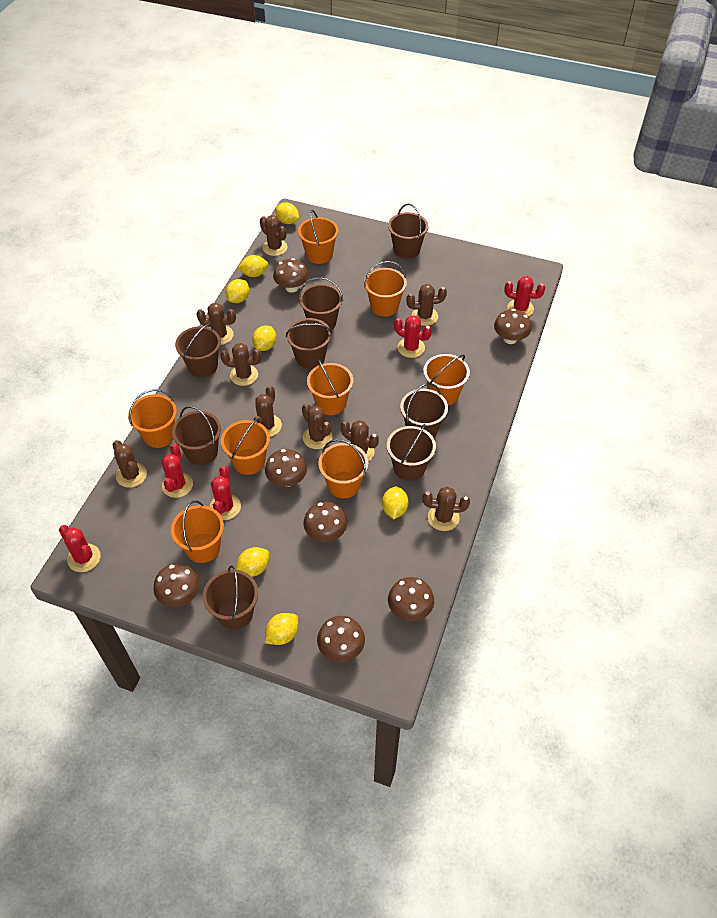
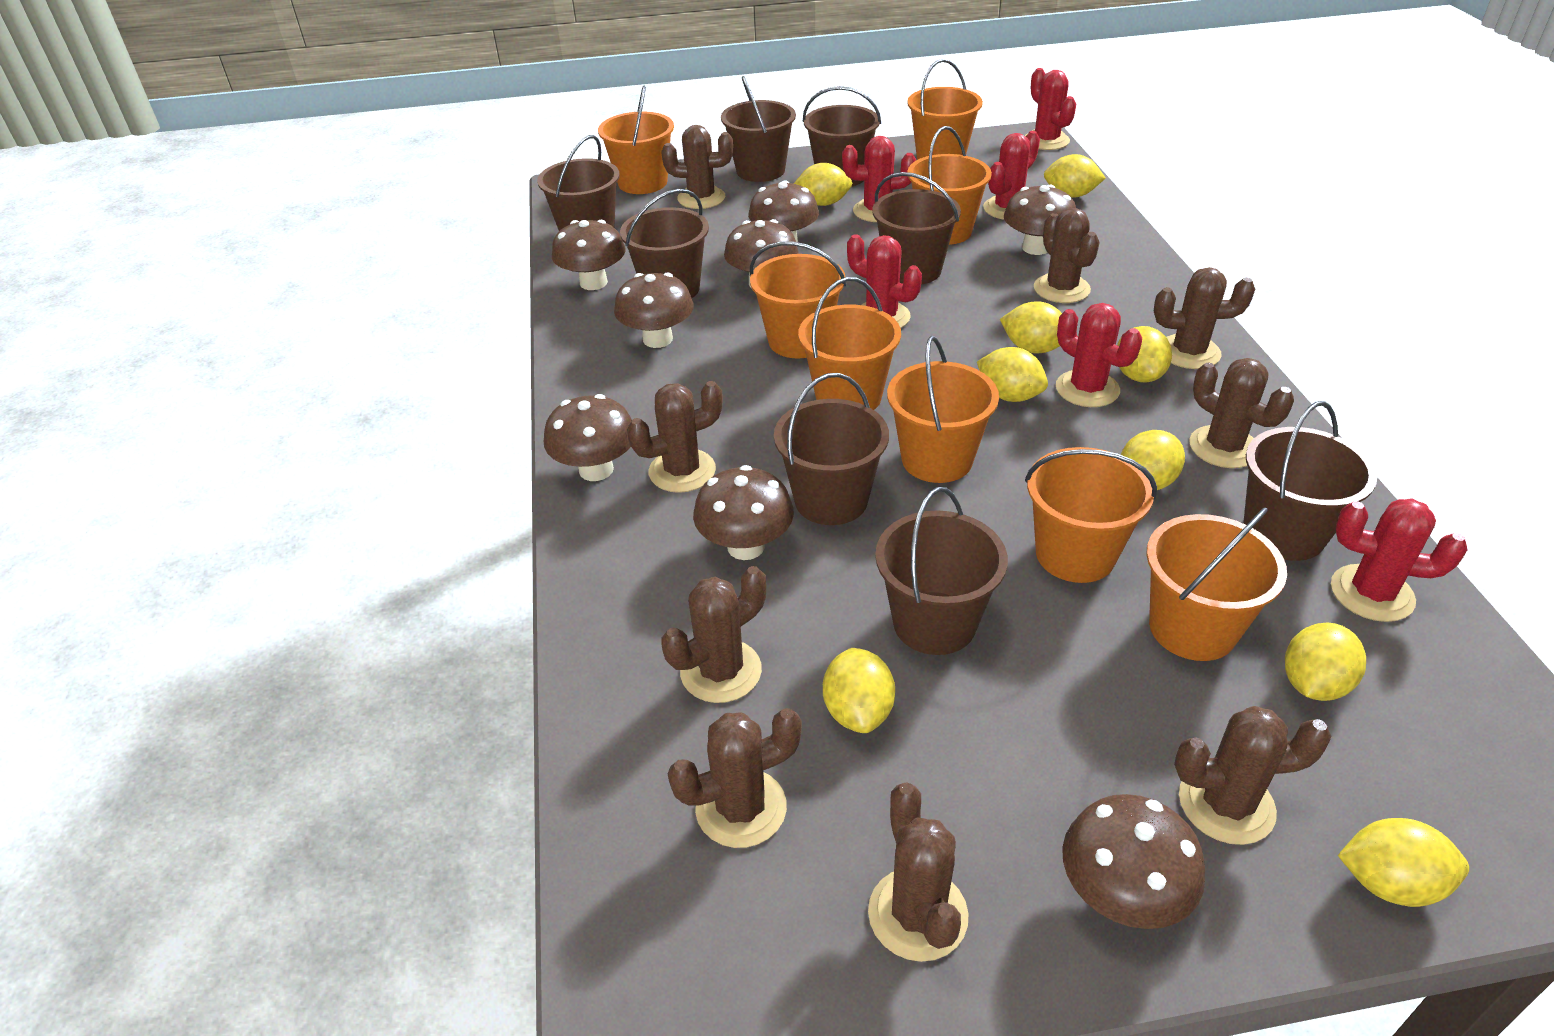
brown mushroom: 7 -> 8
red cactus: 5 -> 6
yellow lemon: 7 -> 9

